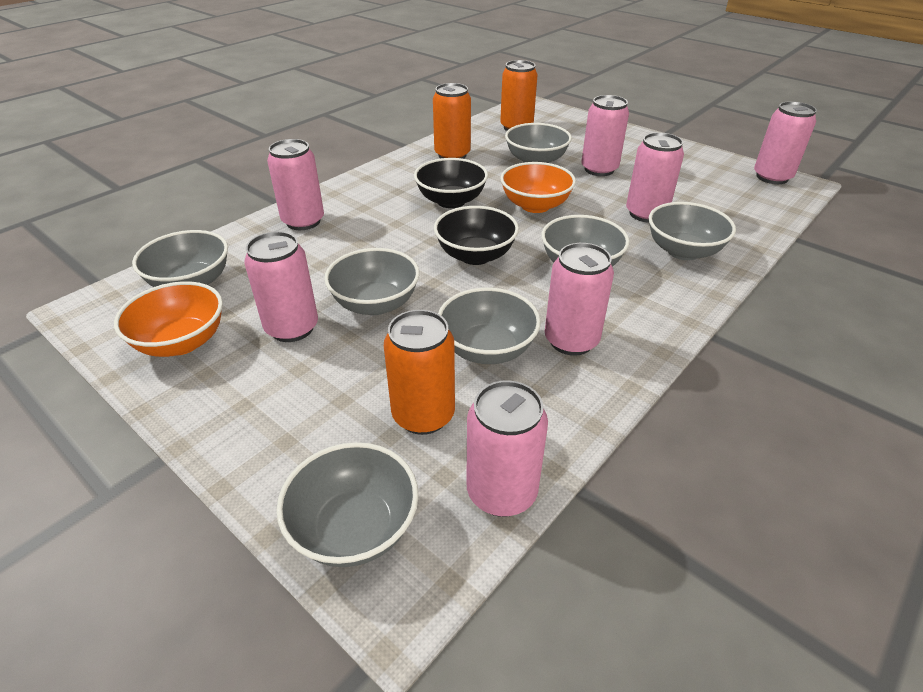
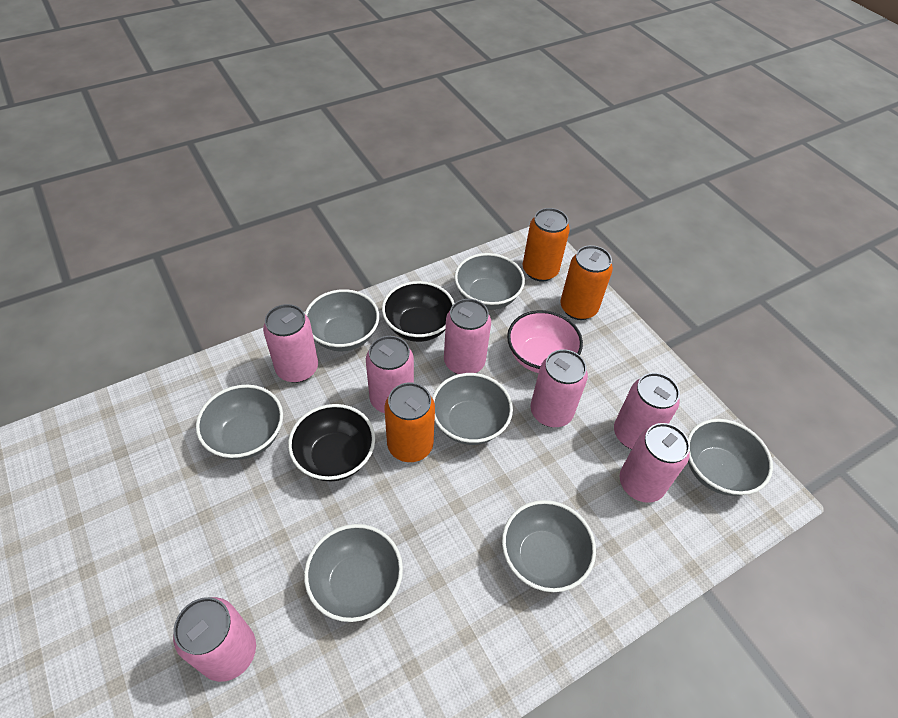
orange bowl: 2 -> 0
pink bowl: 0 -> 1

